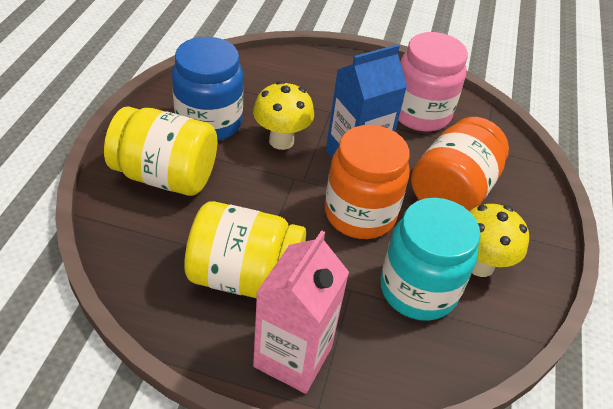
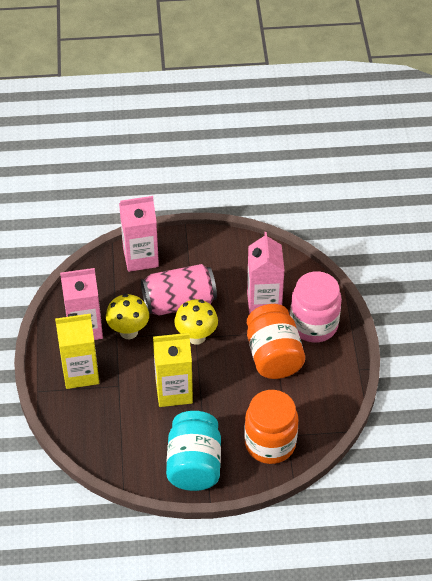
blue carton: 1 -> 0
blue jar: 1 -> 0
pink can: 0 -> 1
pink carton: 1 -> 3
yellow carton: 0 -> 2
yellow jar: 2 -> 0

